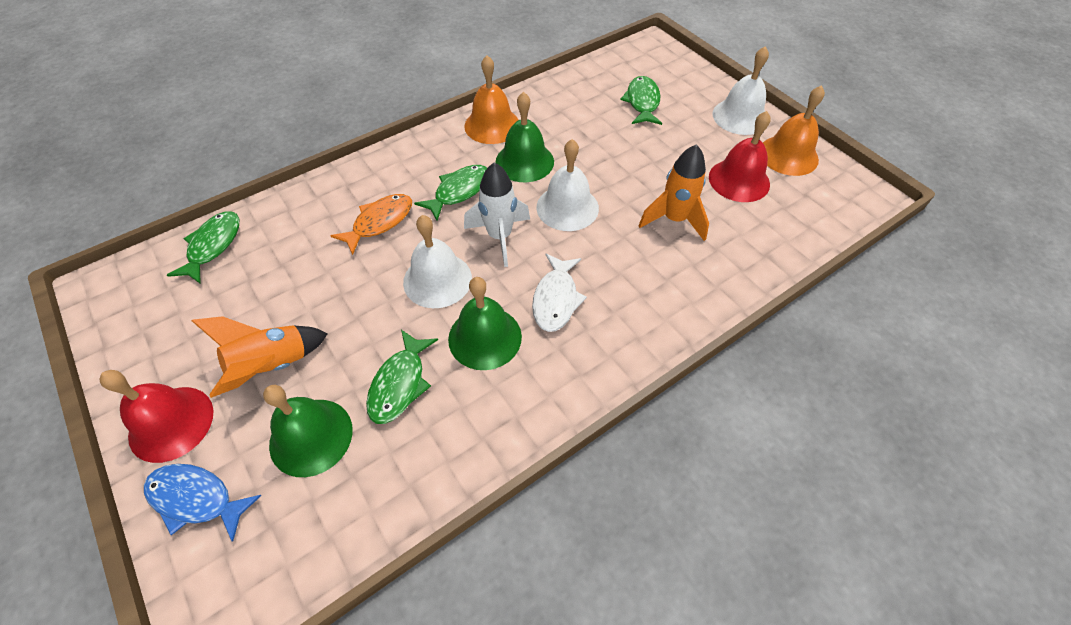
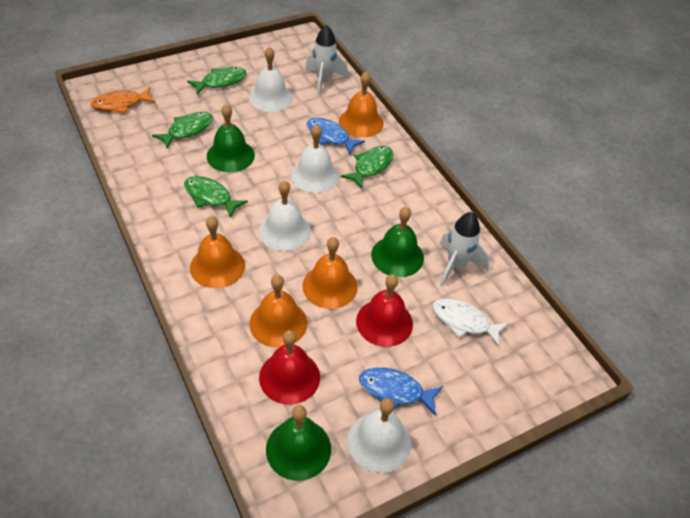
blue fish: 1 -> 2
orange bell: 2 -> 4
orange rocket: 2 -> 0
white bell: 3 -> 4
white rocket: 1 -> 2

